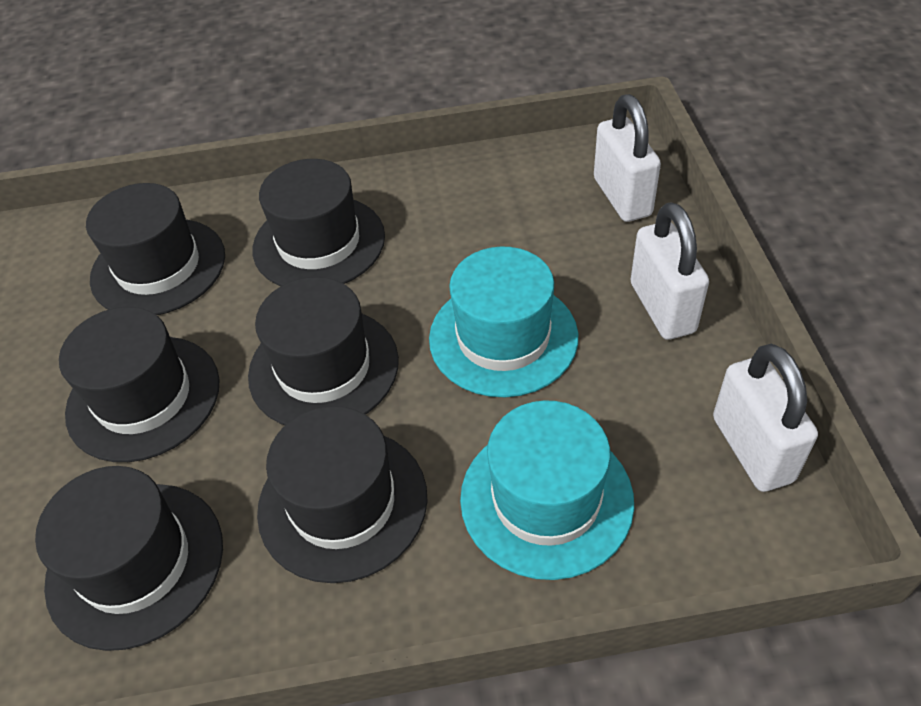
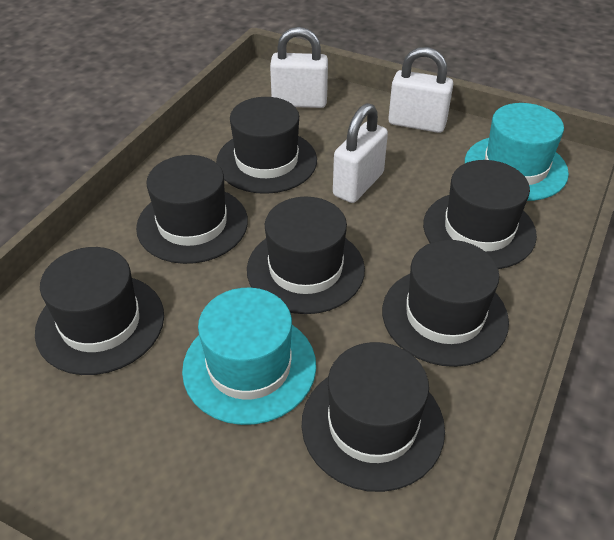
black hat: 6 -> 7

